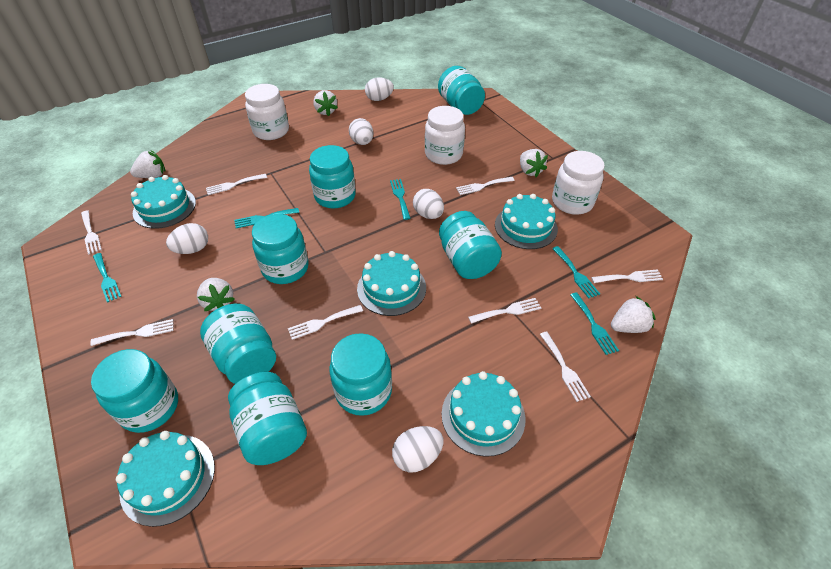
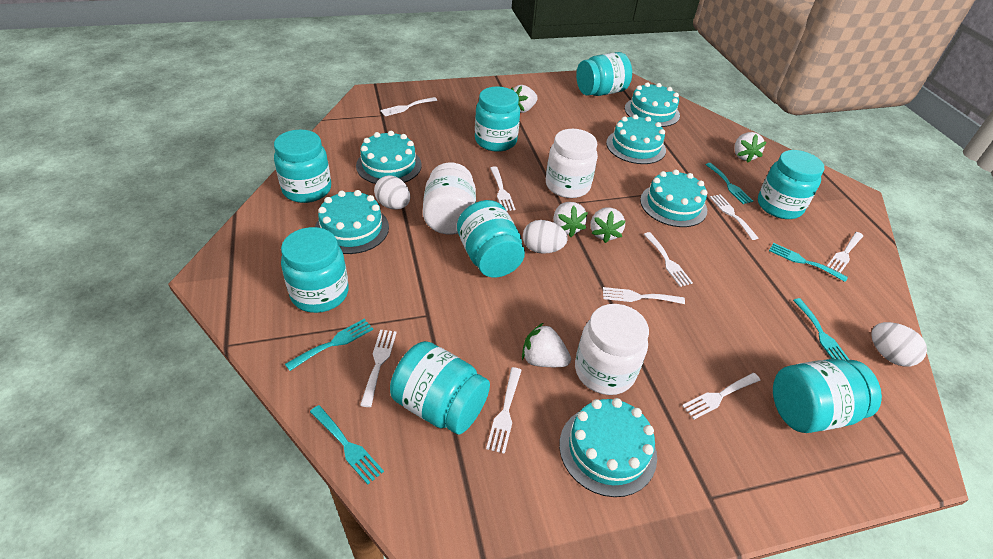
turquoise cake: 5 -> 6
white egg: 5 -> 3
white fork: 8 -> 9

